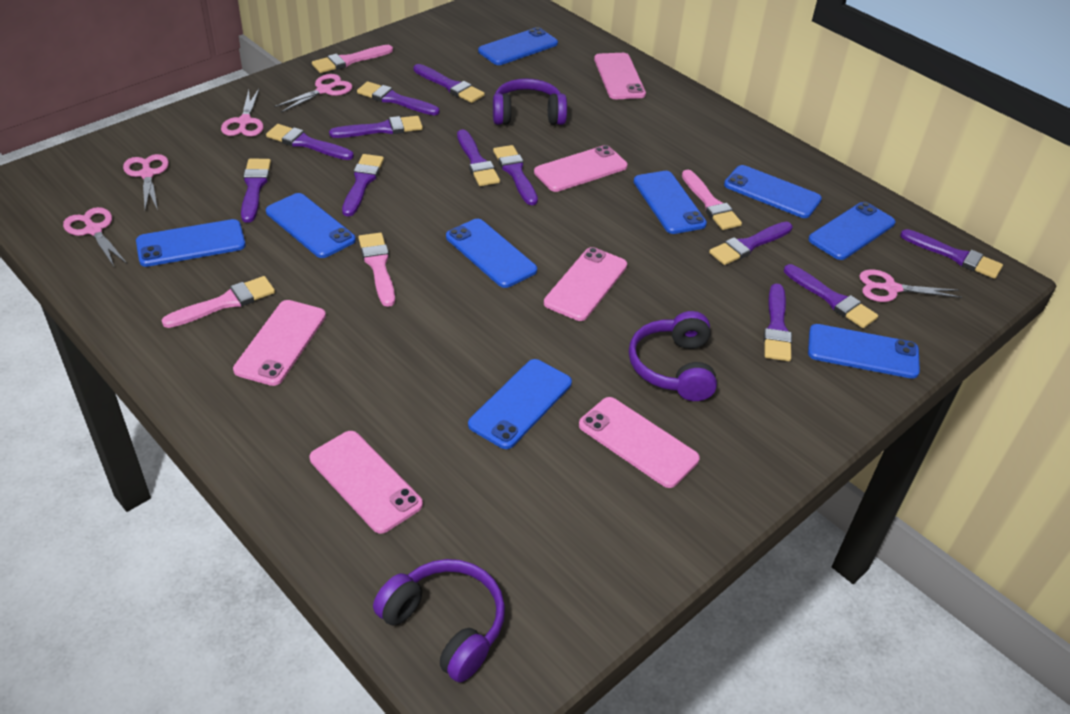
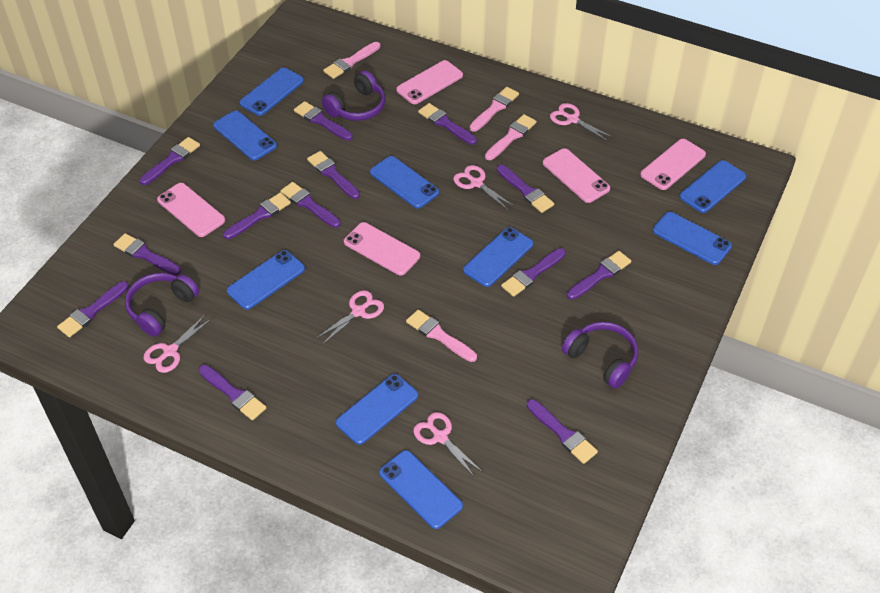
pink phone: 6 -> 5
purple brush: 12 -> 13

